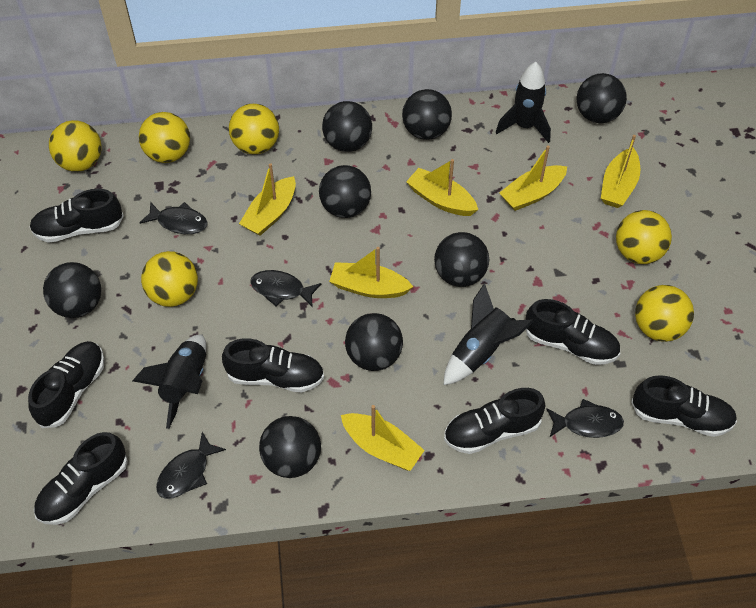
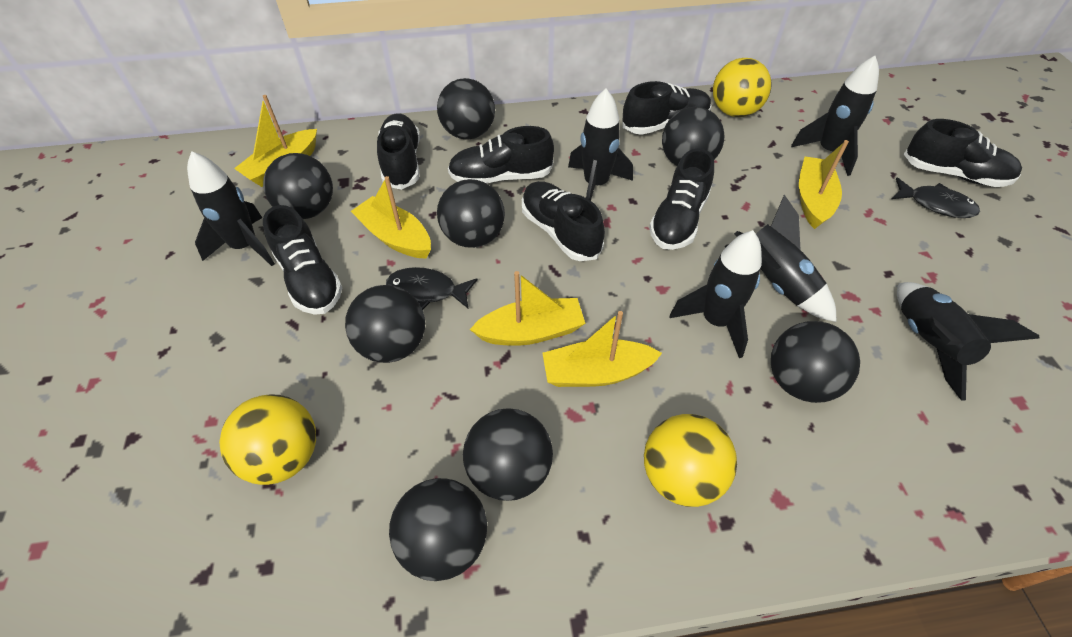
black fish: 4 -> 2
black rocket: 3 -> 6
yellow ball: 6 -> 3
yellow boat: 6 -> 5

